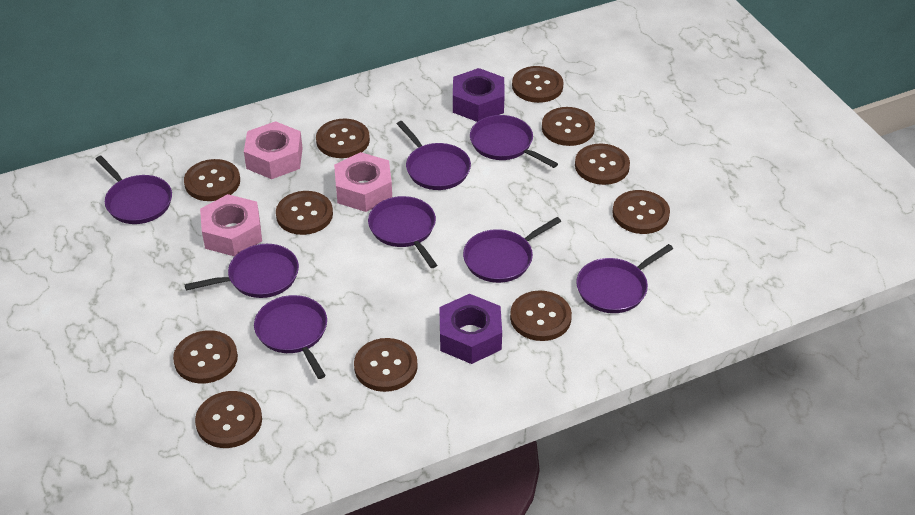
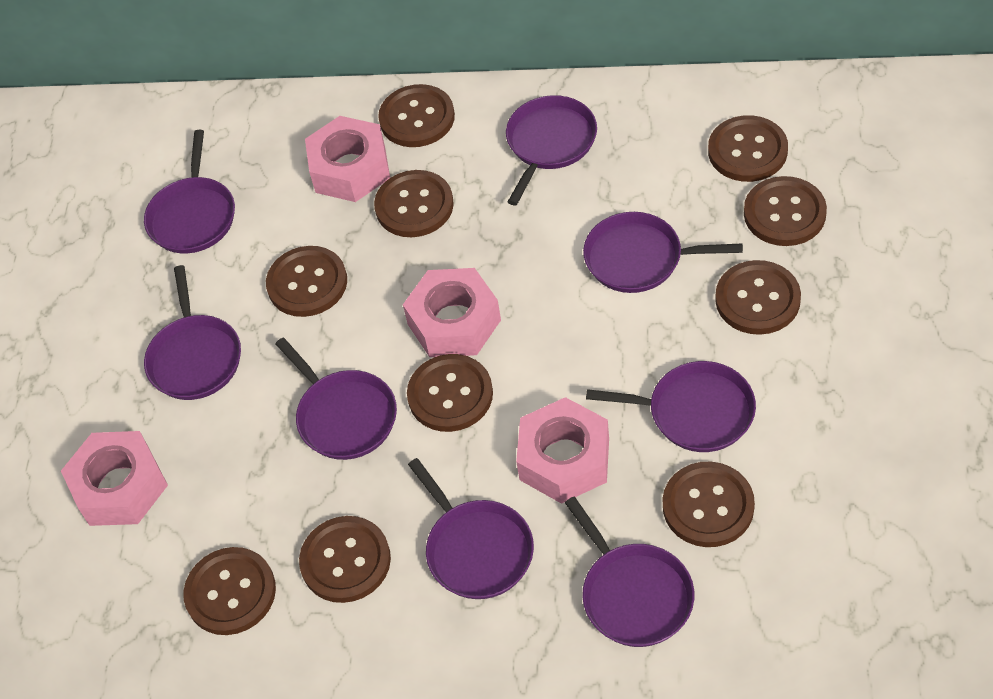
brown button: 11 -> 10
pink nut: 3 -> 4
purple nut: 2 -> 0

